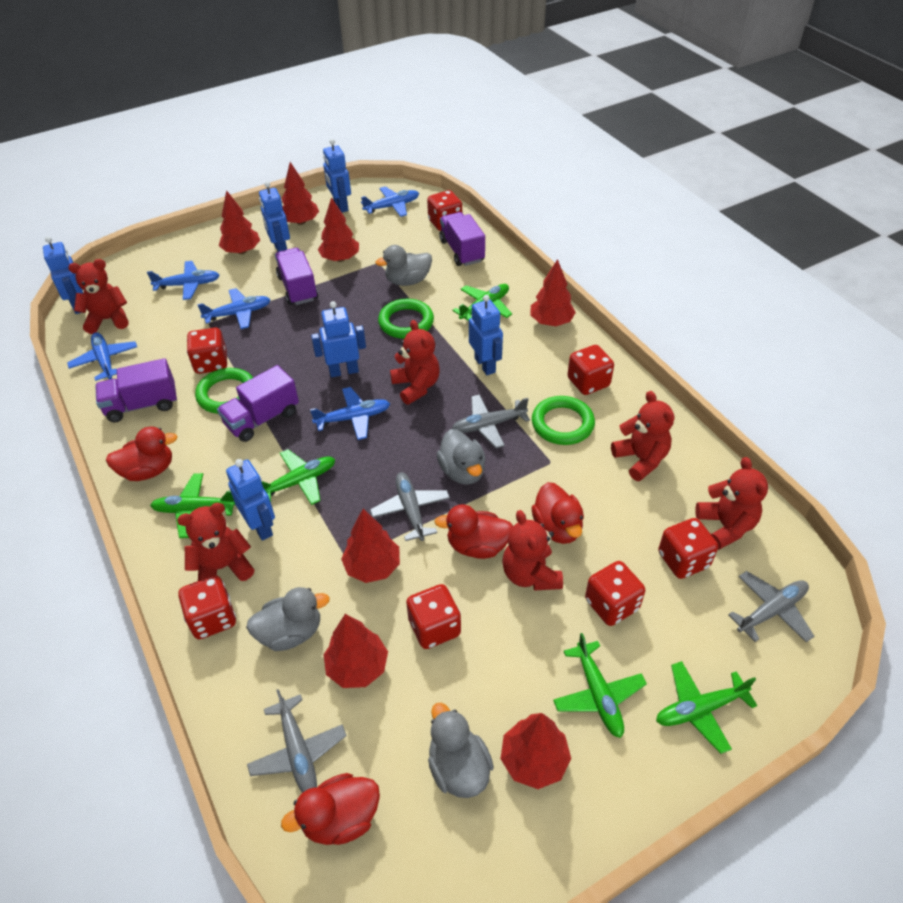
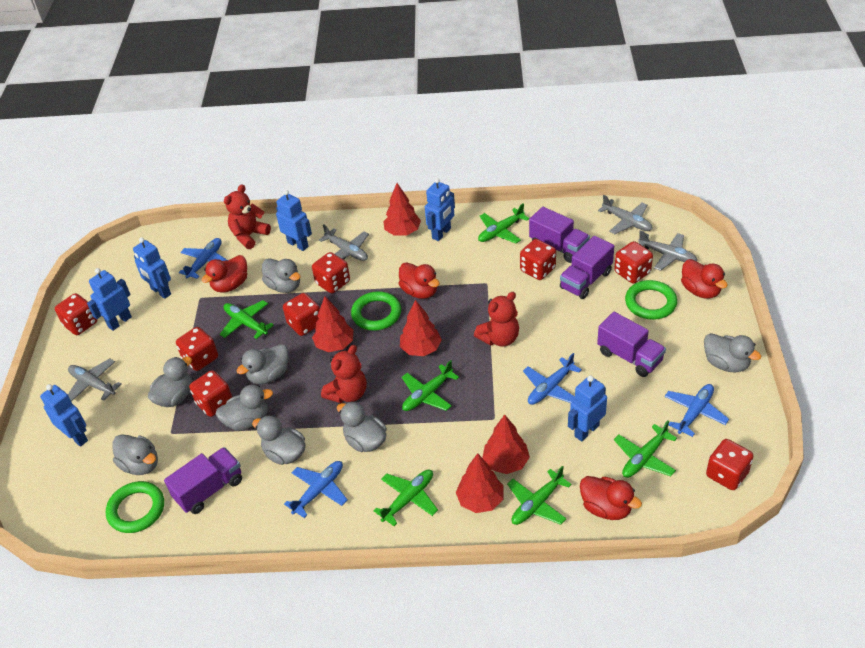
blue plane: 5 -> 4
green plane: 5 -> 6
grey duck: 4 -> 8
red dice: 7 -> 8
red teddy bear: 6 -> 3
red tree: 7 -> 5

